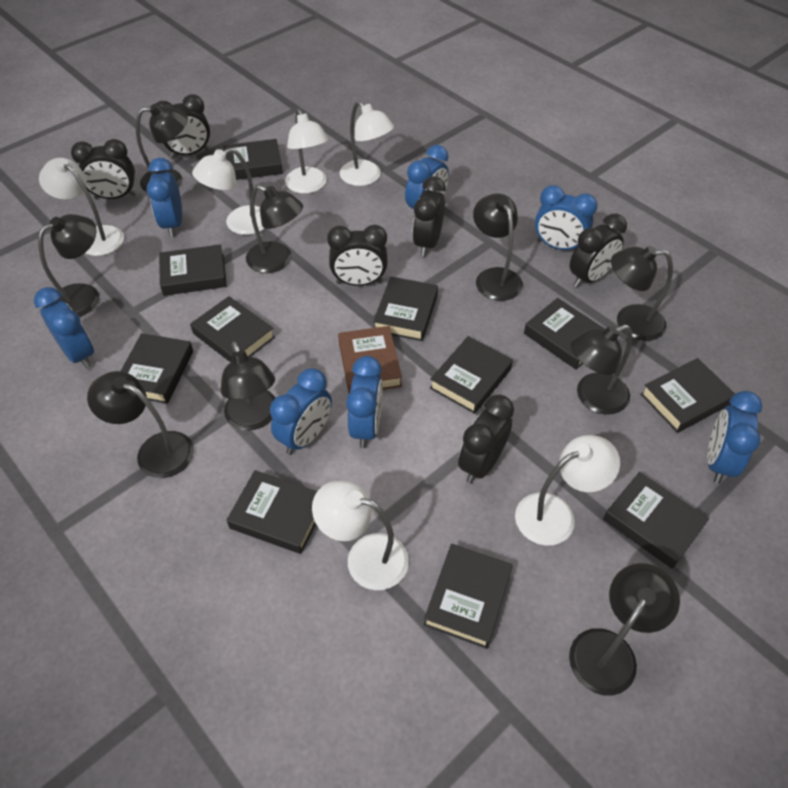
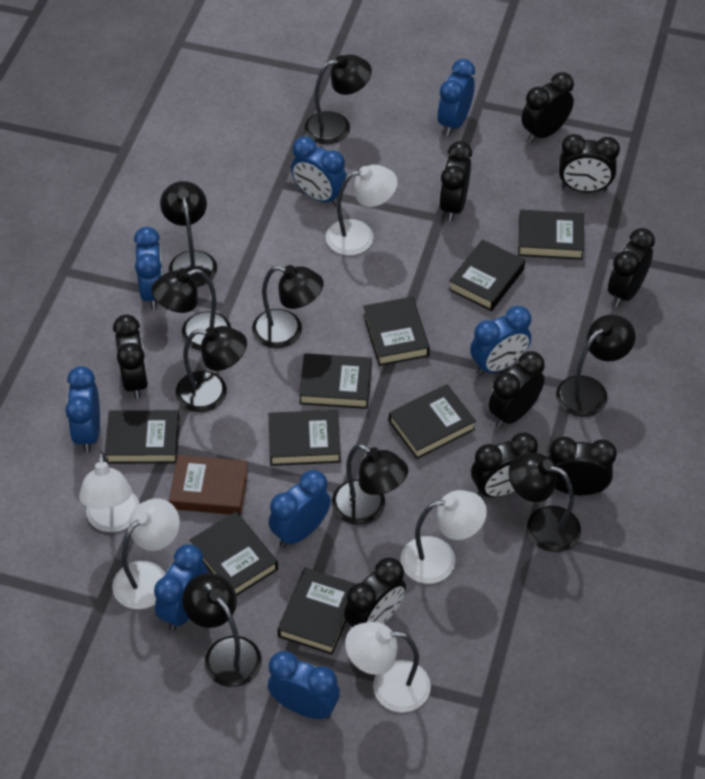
black book: 11 -> 9
black clock: 6 -> 9
blue clock: 7 -> 8
white lamp: 6 -> 5

